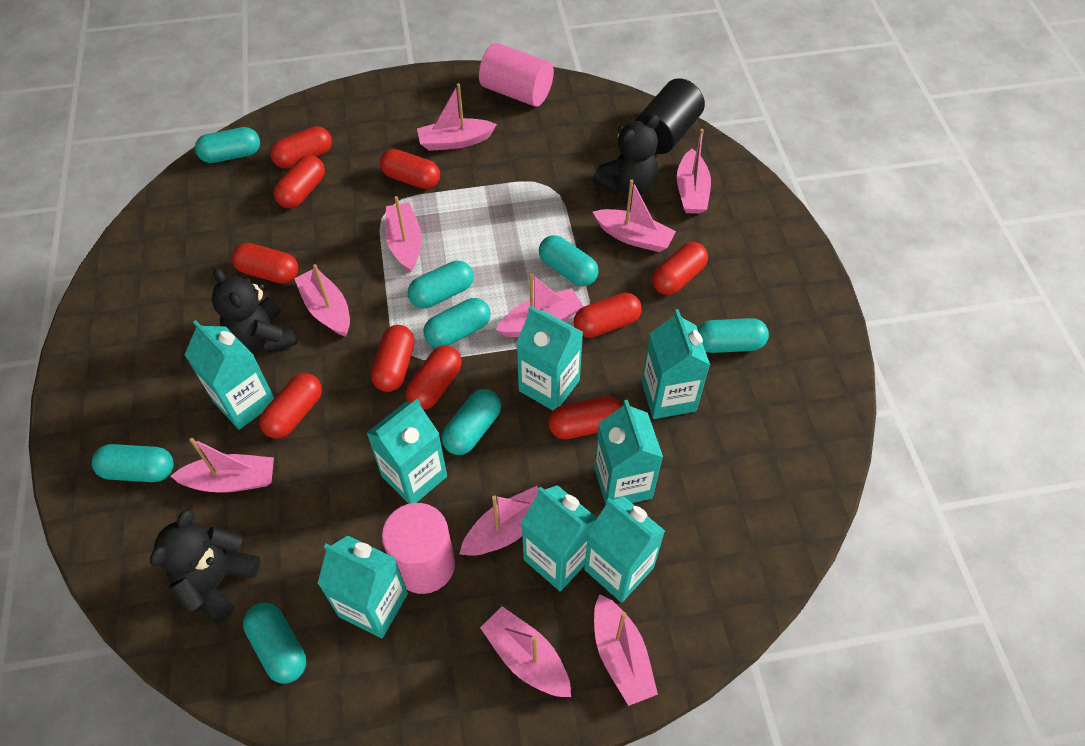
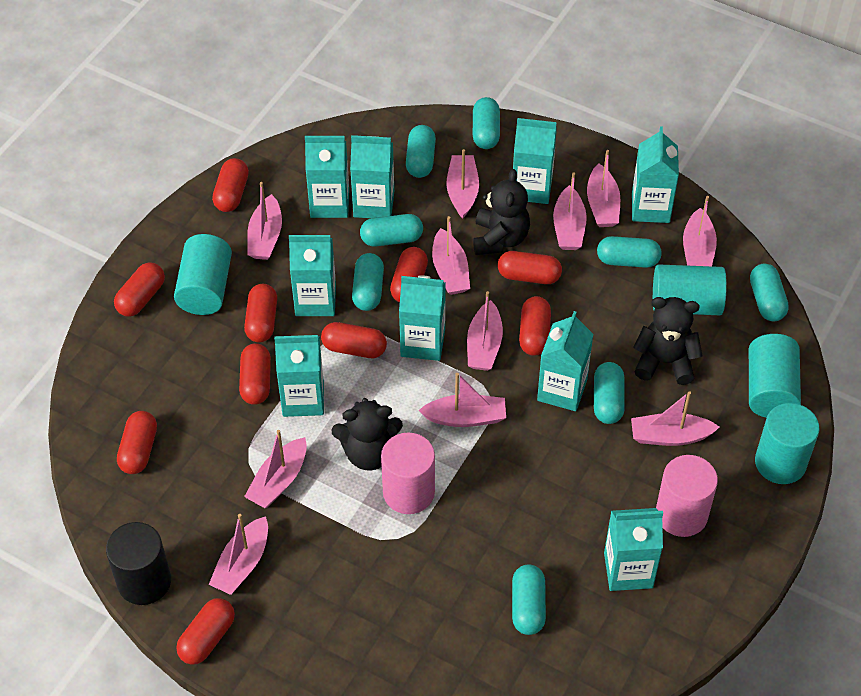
pink boat: 10 -> 11
turquoise carton: 8 -> 9
turquoise cylinder: 0 -> 4

